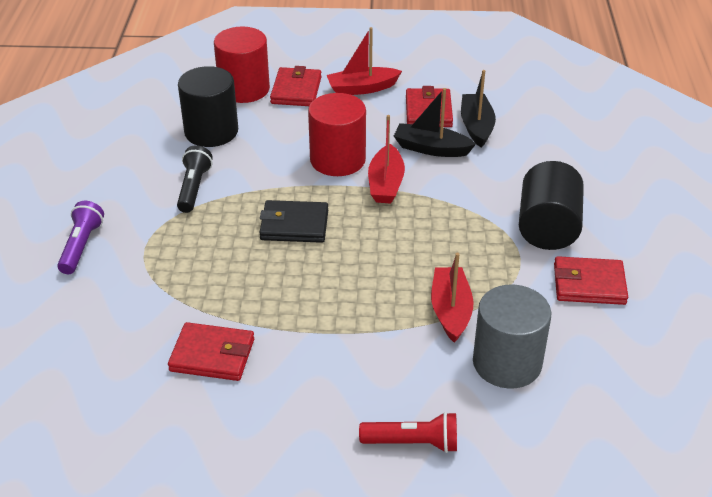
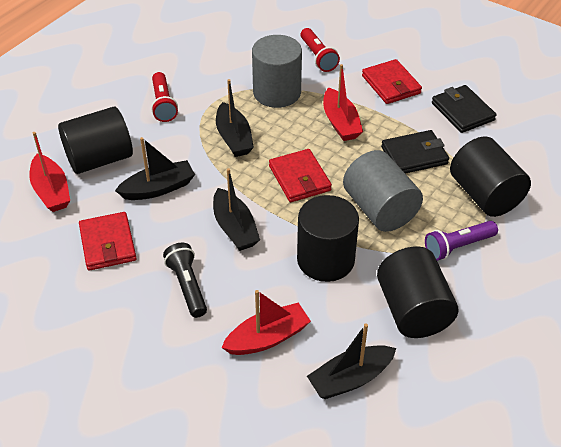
black boat: 2 -> 4
black cylinder: 2 -> 4
black wallet: 1 -> 2
grey cylinder: 1 -> 2
red cylinder: 2 -> 0
red flashlight: 1 -> 2
red wallet: 4 -> 3

